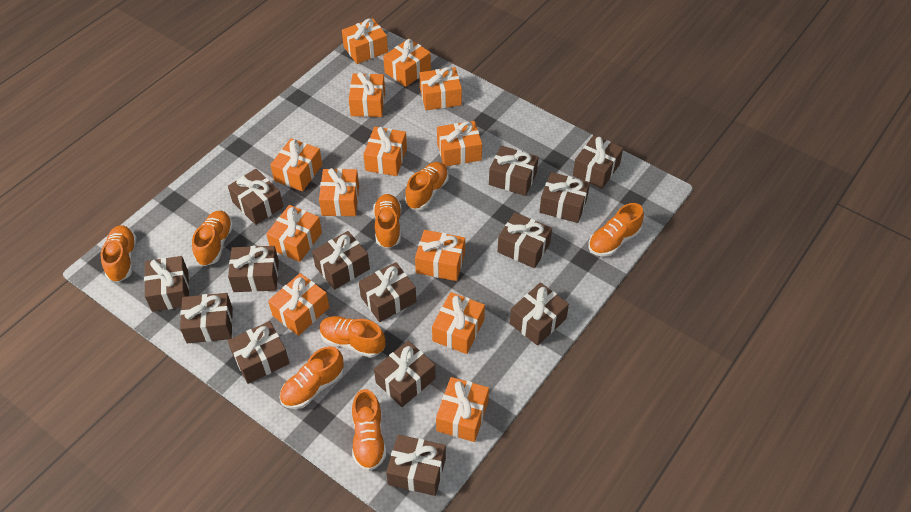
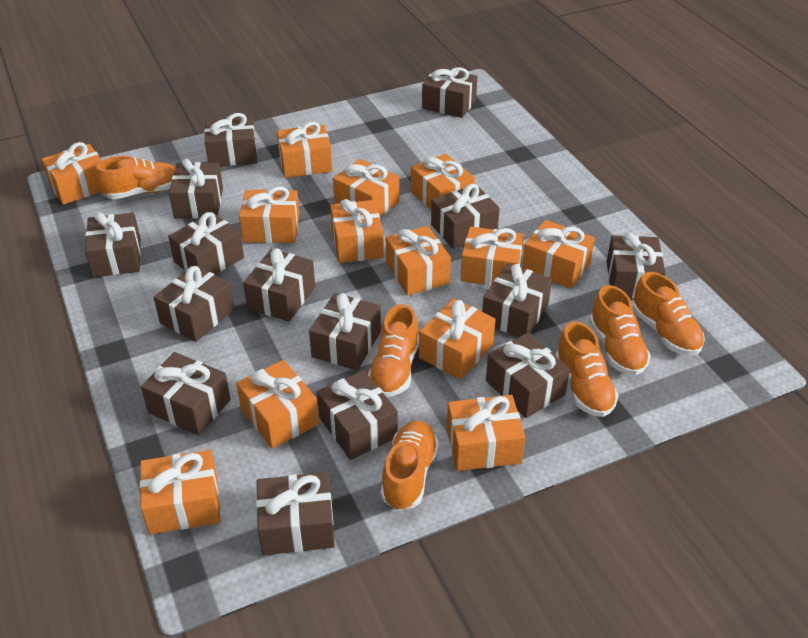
brown gift: 14 -> 15
orange shoe: 8 -> 6

